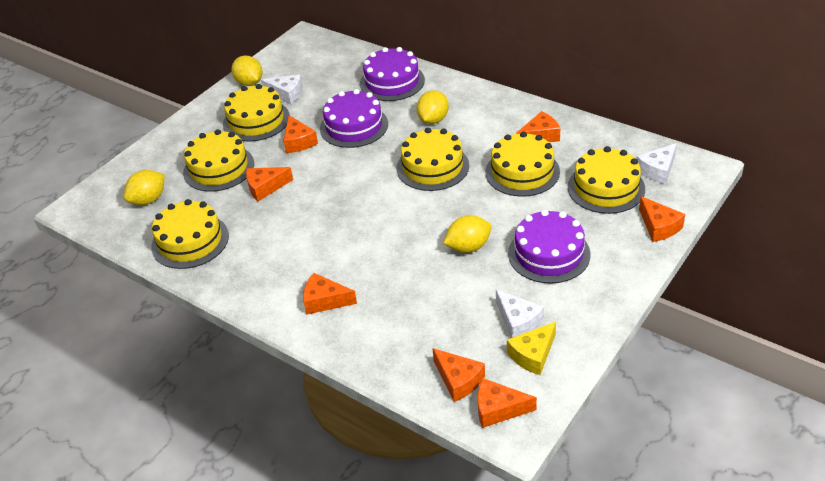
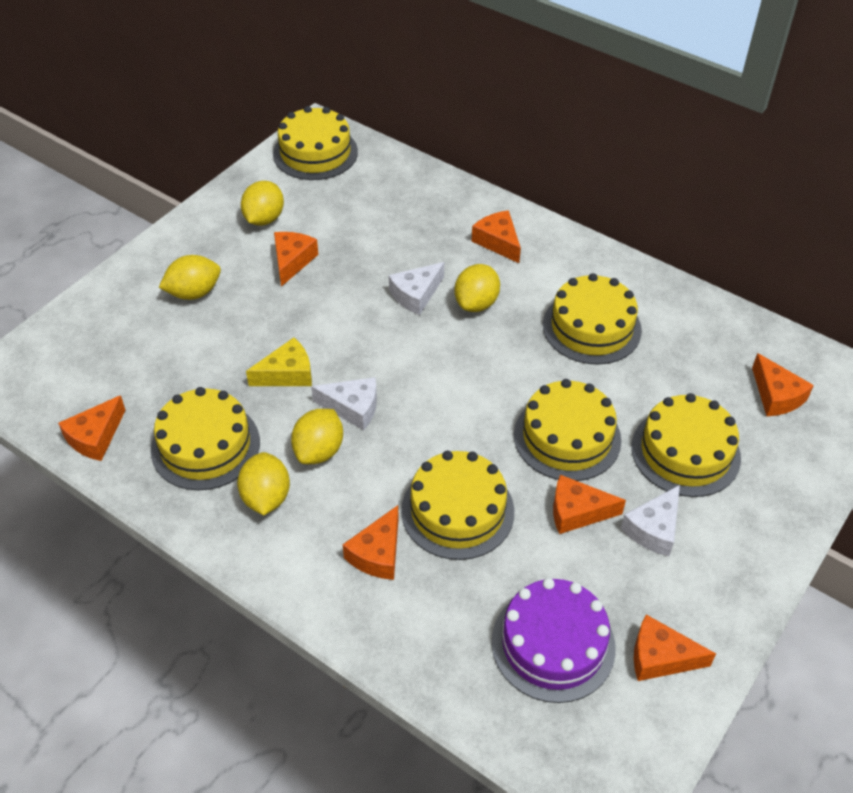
purple cake: 3 -> 1
yellow lemon: 4 -> 5

